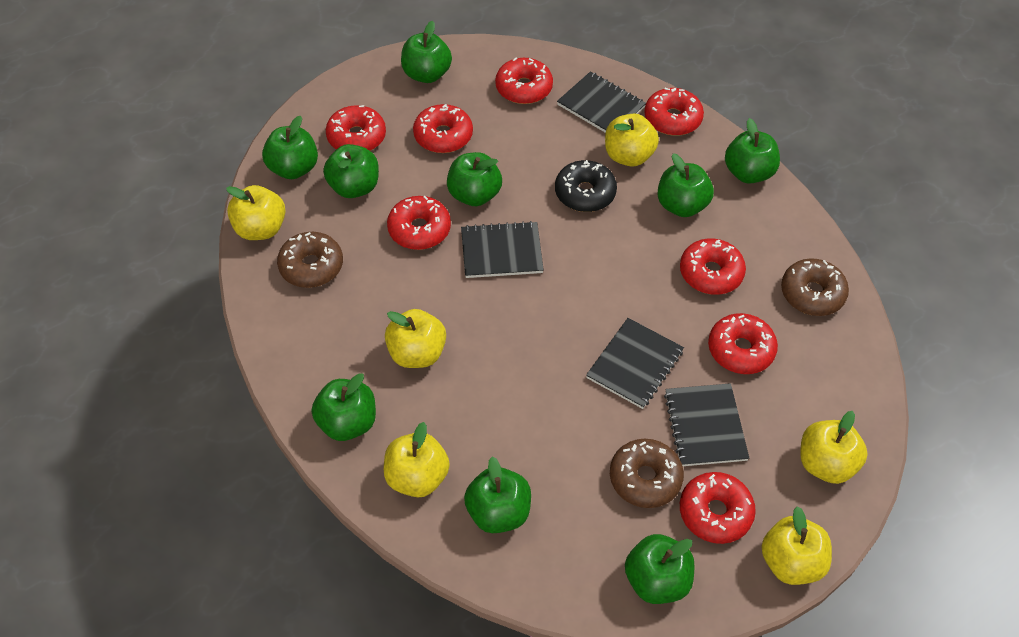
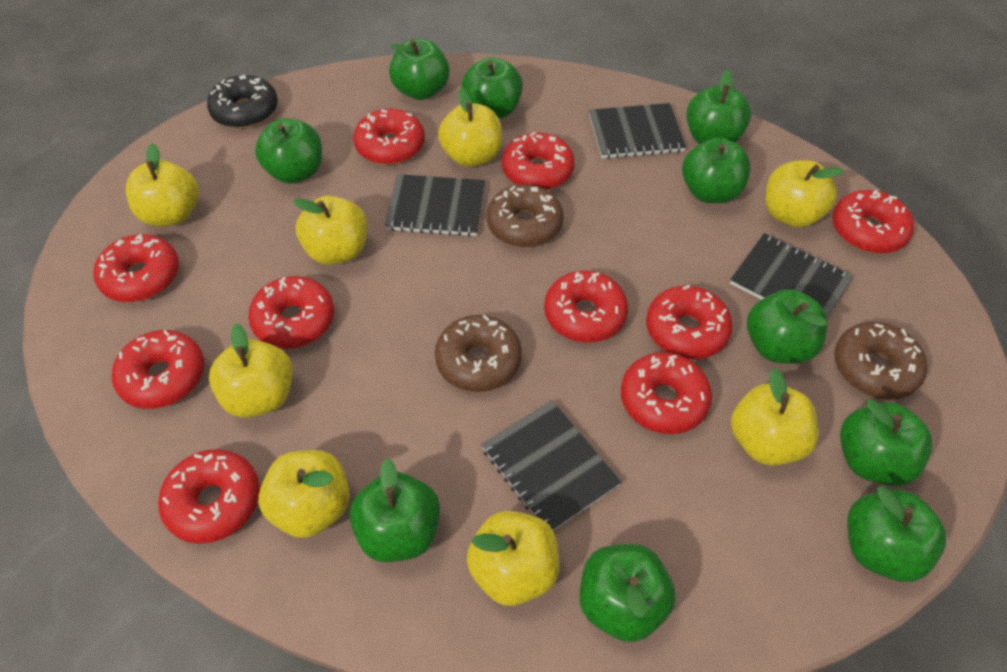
green apple: 9 -> 10
red donut: 8 -> 10
yellow apple: 6 -> 8

